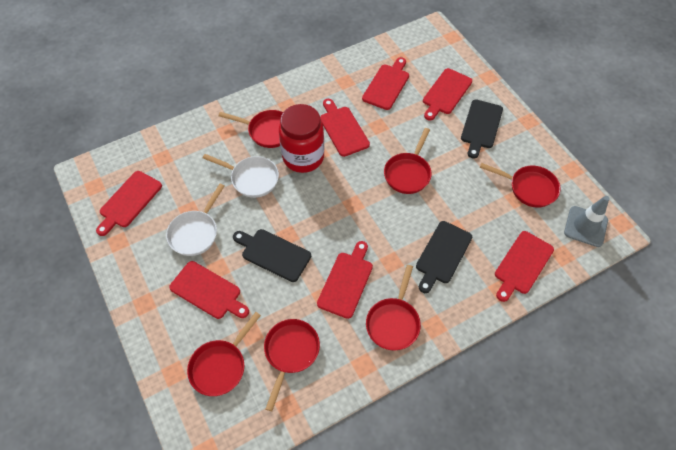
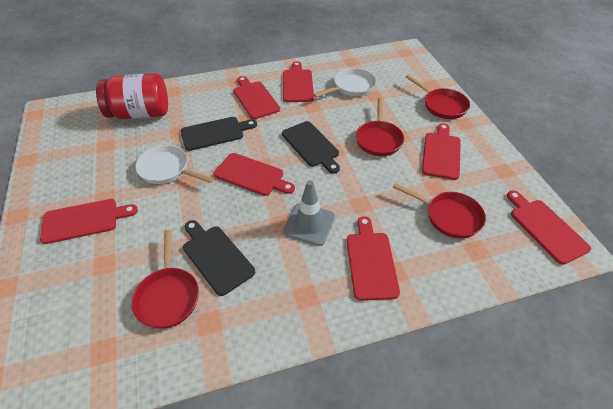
red pan: 6 -> 4

